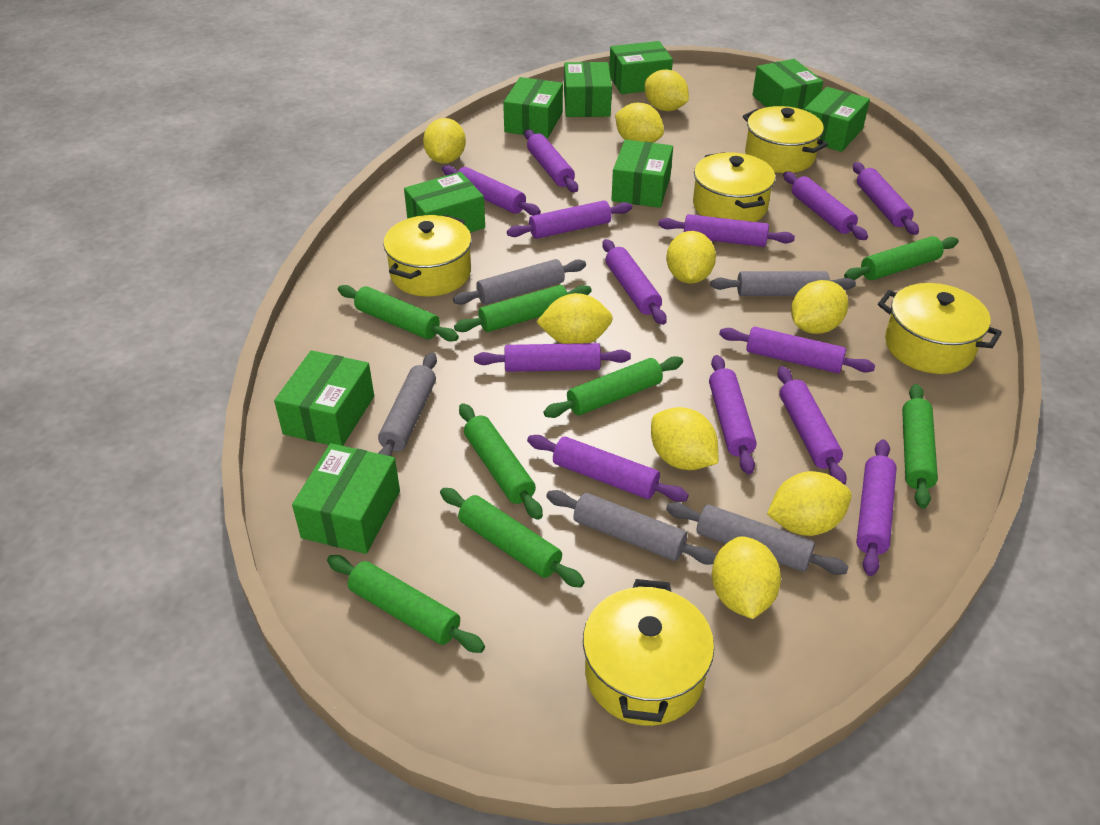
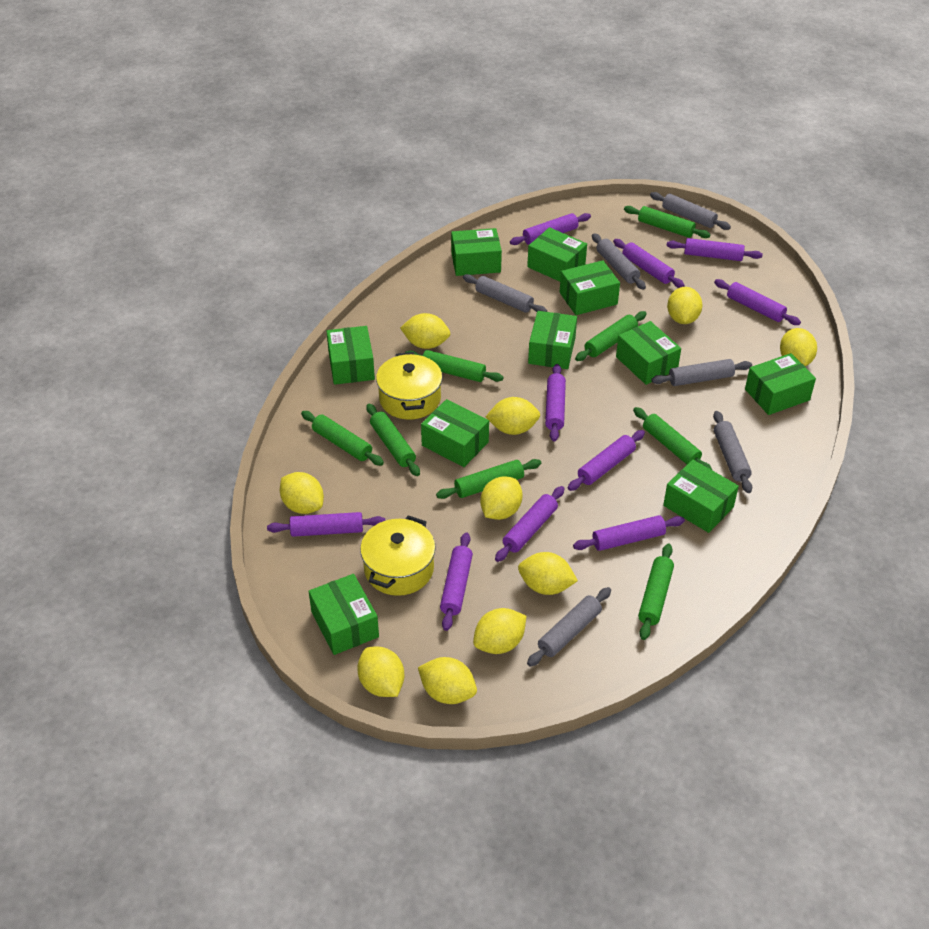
green box: 9 -> 10
grey rolling pin: 5 -> 6
purple rolling pin: 13 -> 10
yellow lemon: 9 -> 10
yellow pot: 5 -> 2

